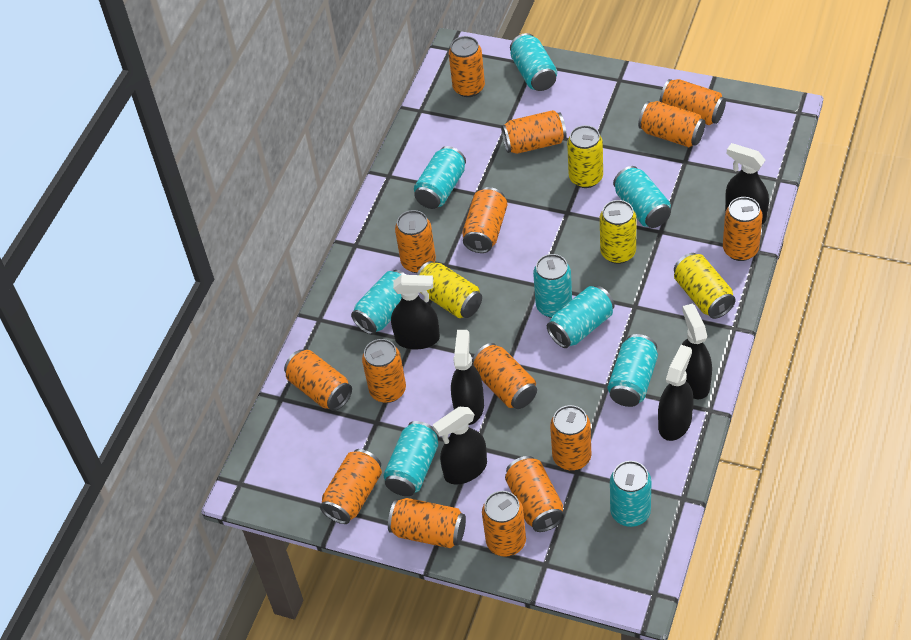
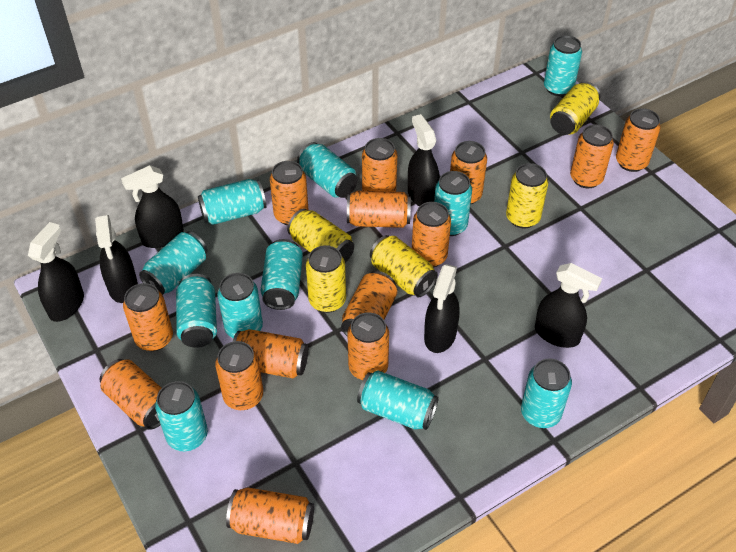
orange can: 15 -> 14
turquoise can: 9 -> 11
yellow can: 4 -> 5

